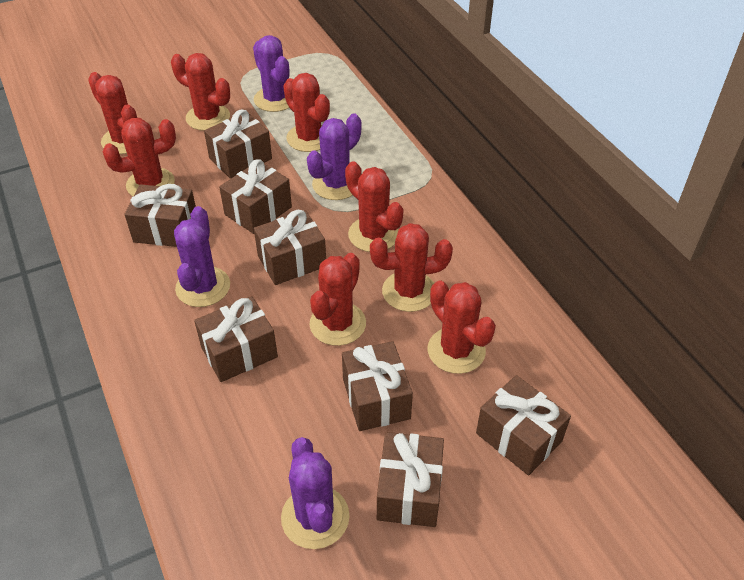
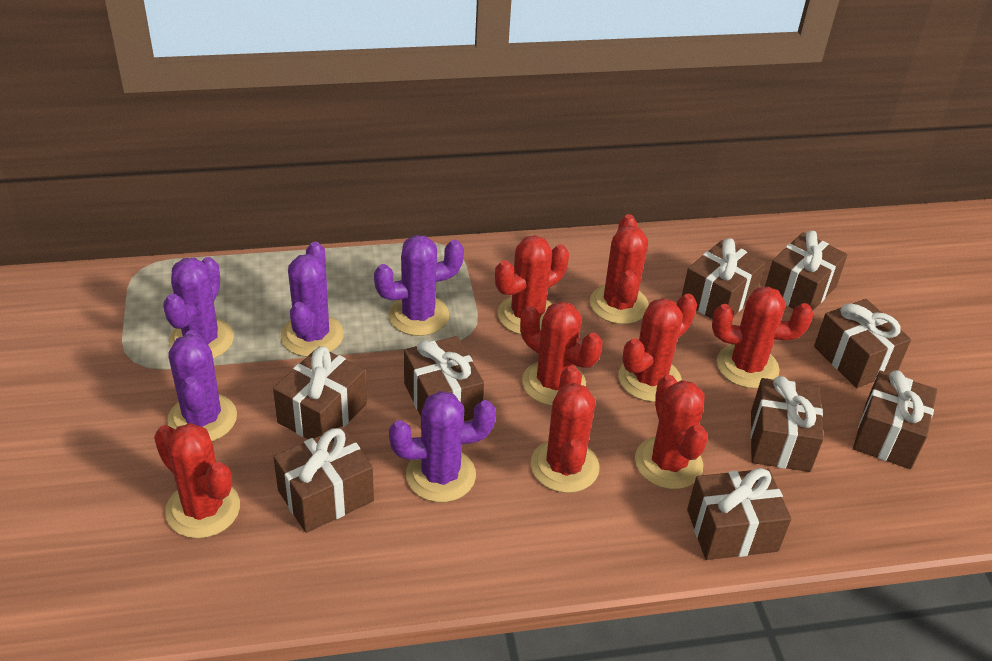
brown gift: 8 -> 9
purple cactus: 4 -> 5

